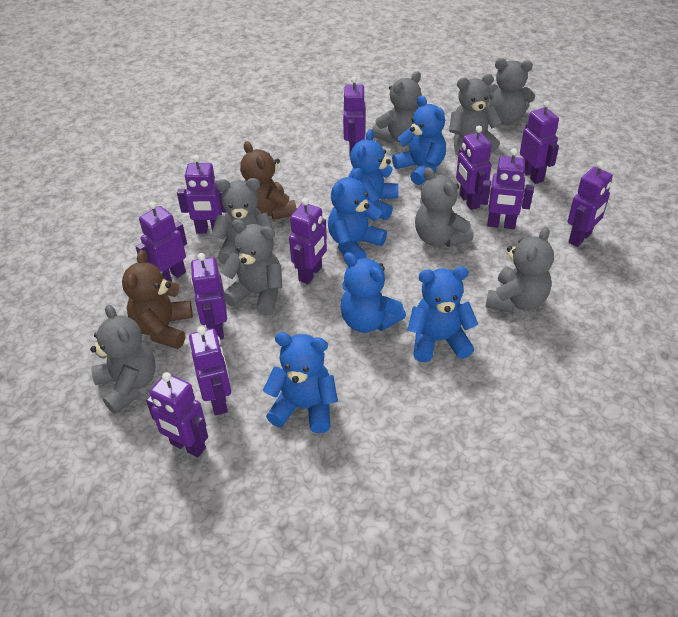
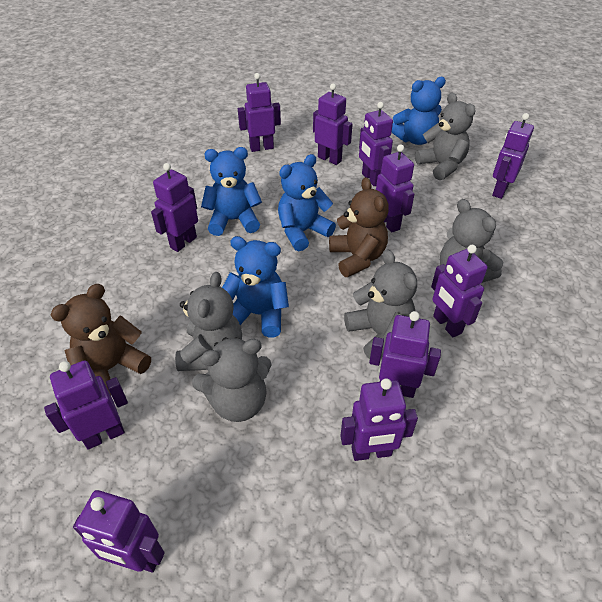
blue teddy bear: 6 -> 4
grey teddy bear: 8 -> 5

